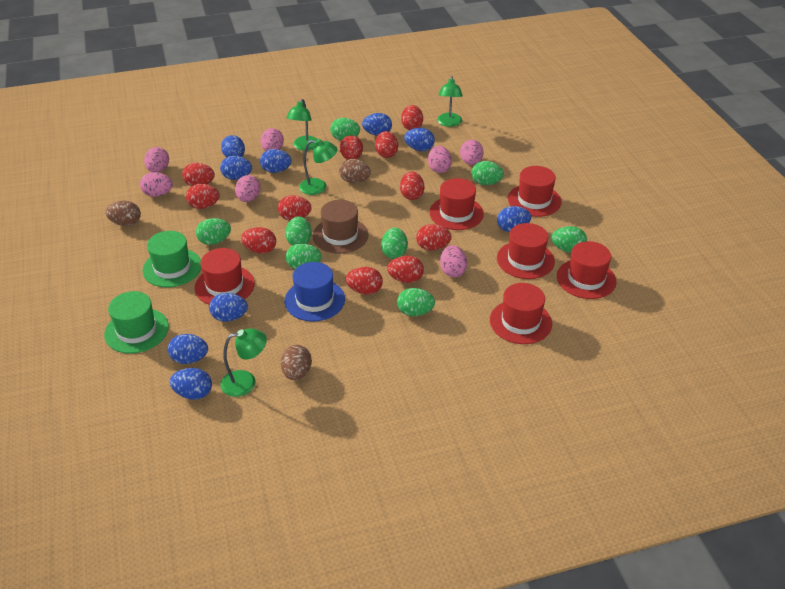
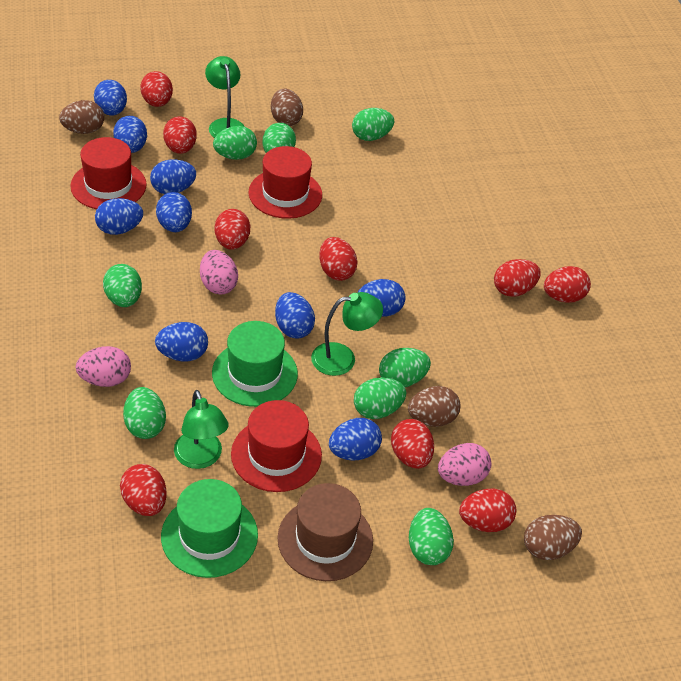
blue hat: 1 -> 0
brown egg: 3 -> 4
green lamp: 4 -> 3
pink egg: 7 -> 3
red egg: 11 -> 9
red hat: 6 -> 3

